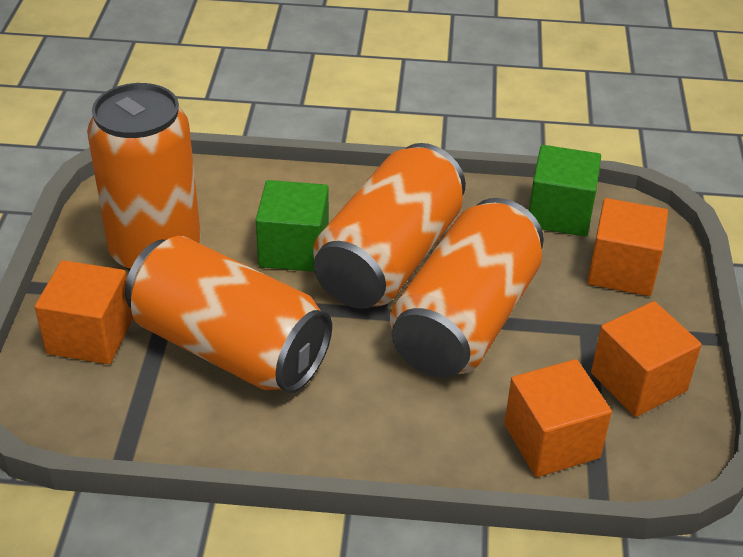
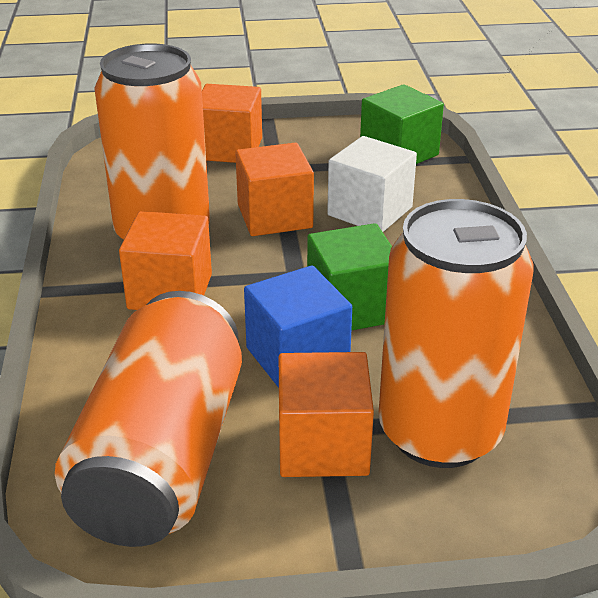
blue cube: 0 -> 1
orange can: 4 -> 3
white cube: 0 -> 1

